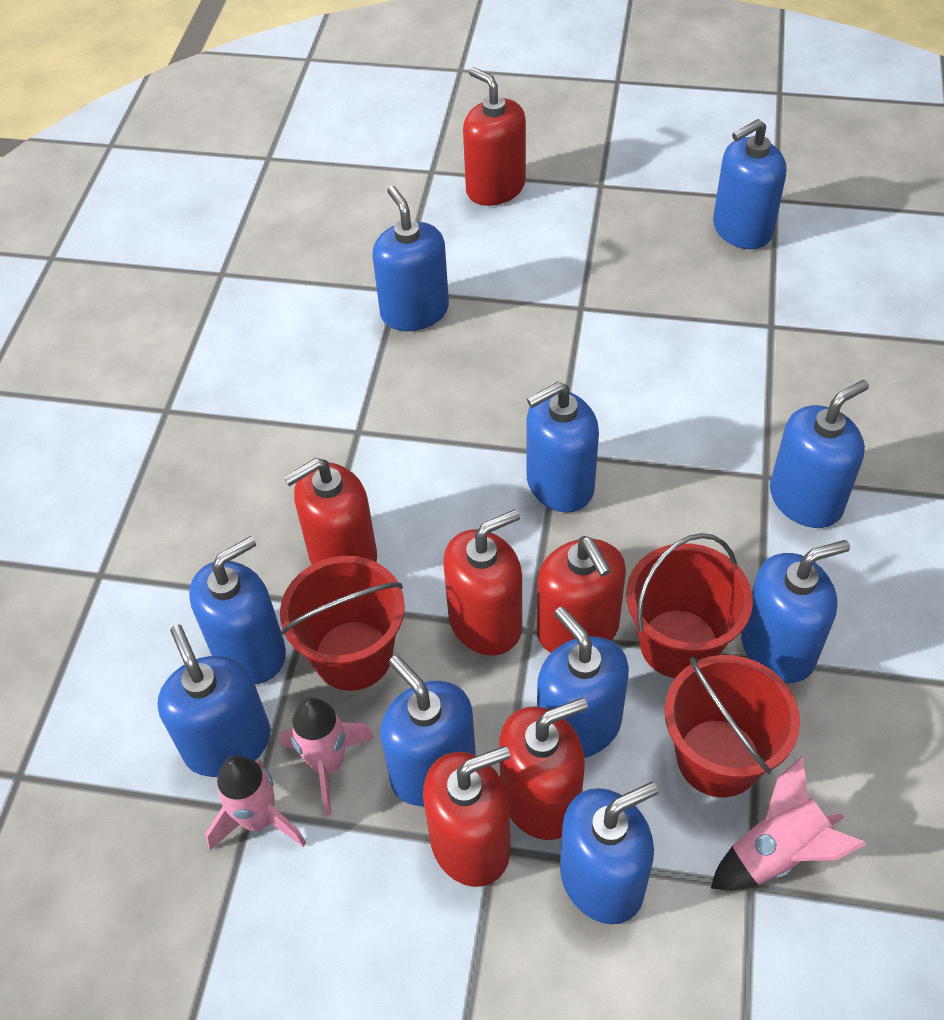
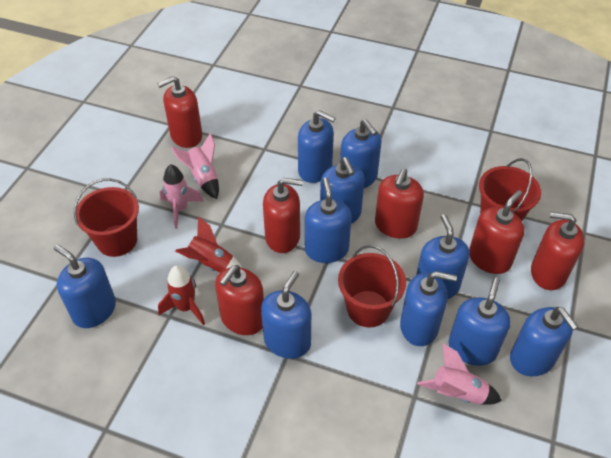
red rocket: 0 -> 2

